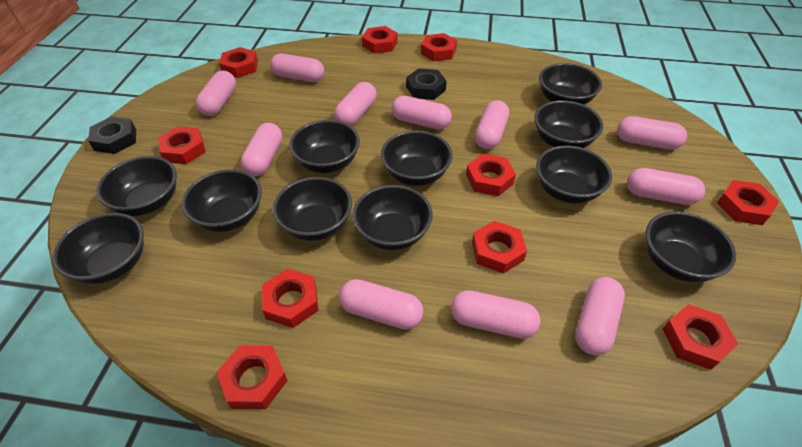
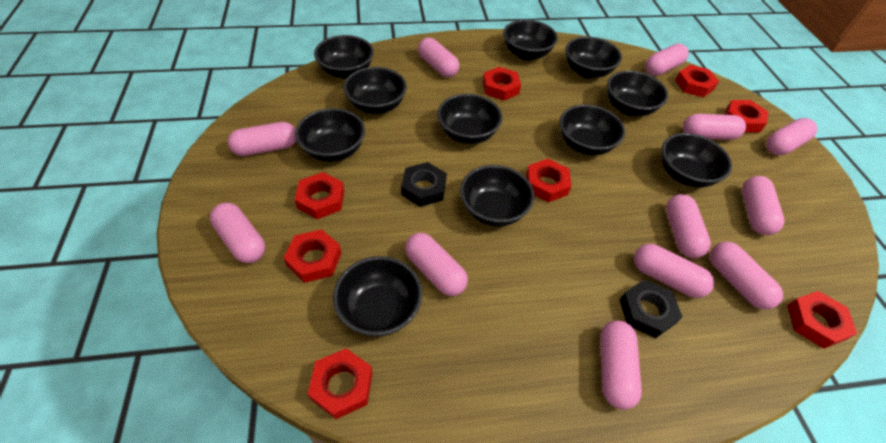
pink capsule: 11 -> 12
red nut: 10 -> 8

